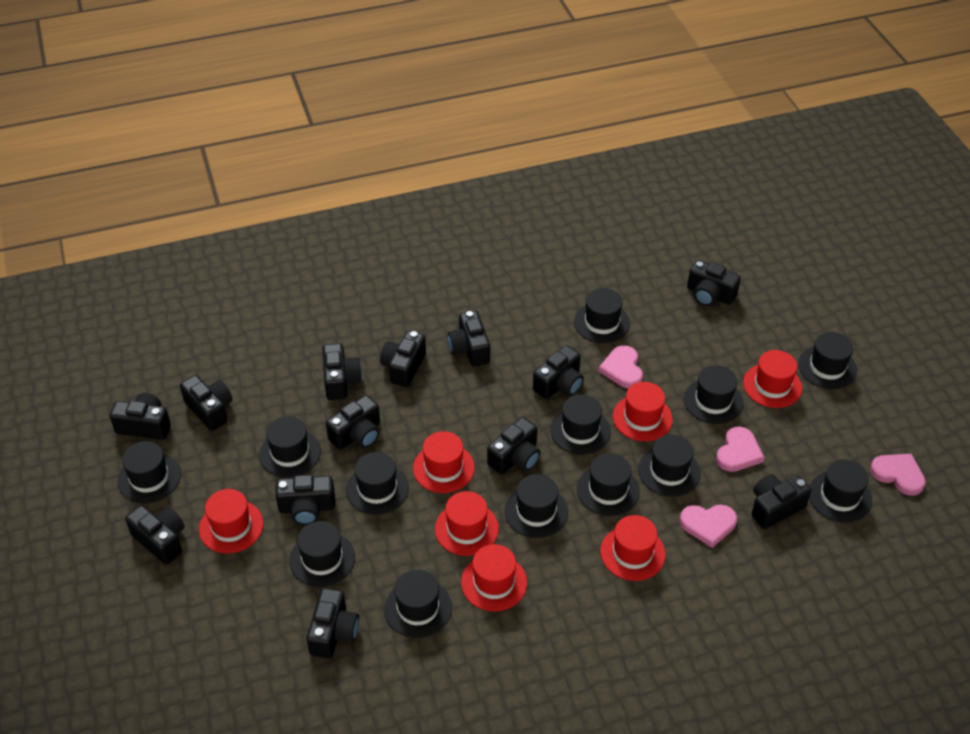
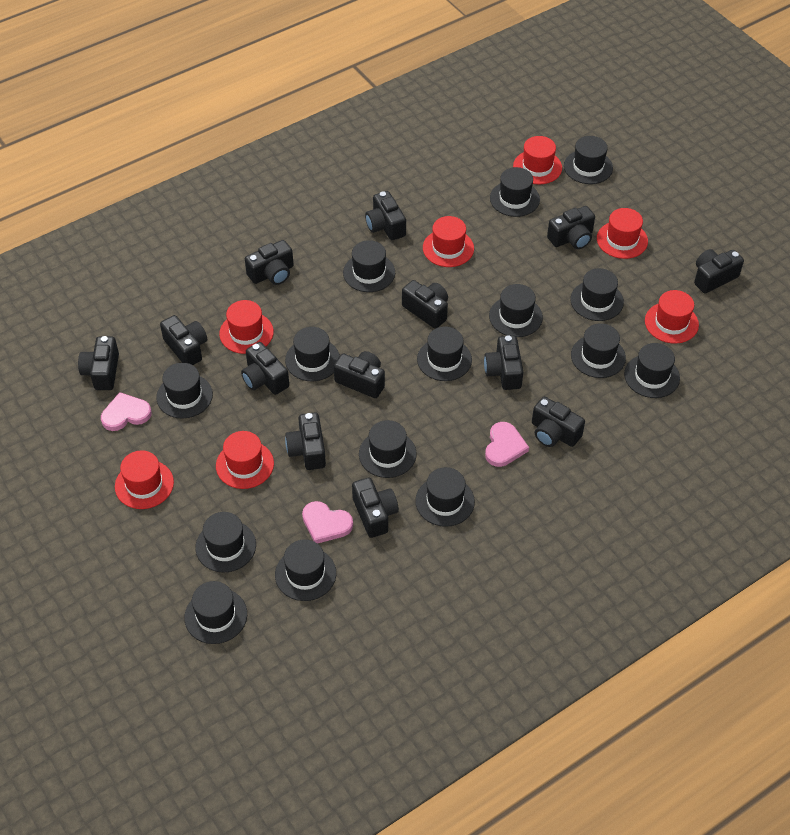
black hat: 13 -> 15
pink heart: 4 -> 3

